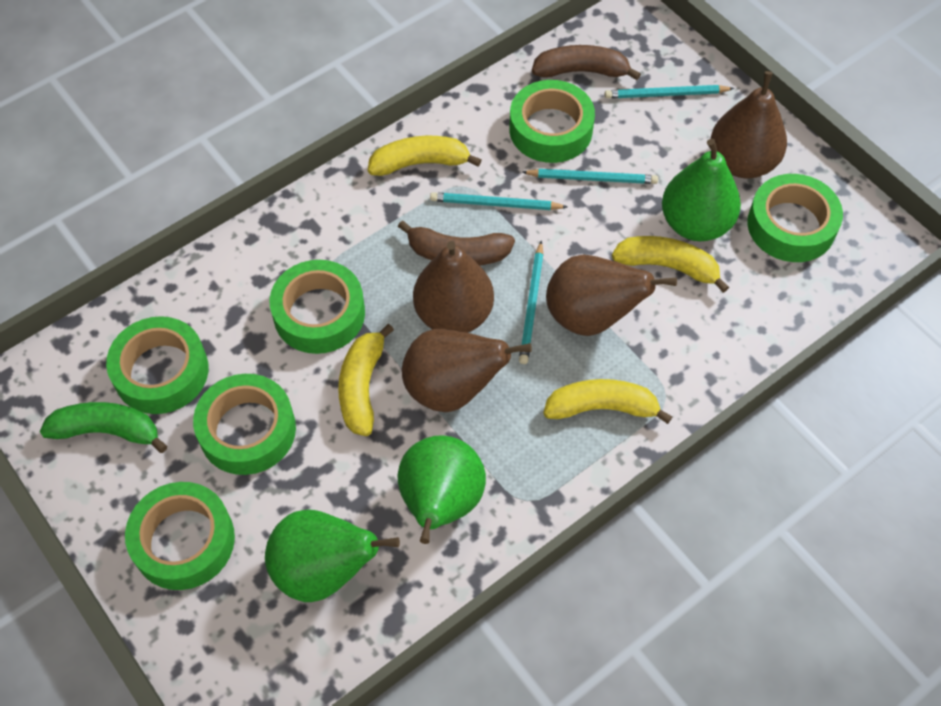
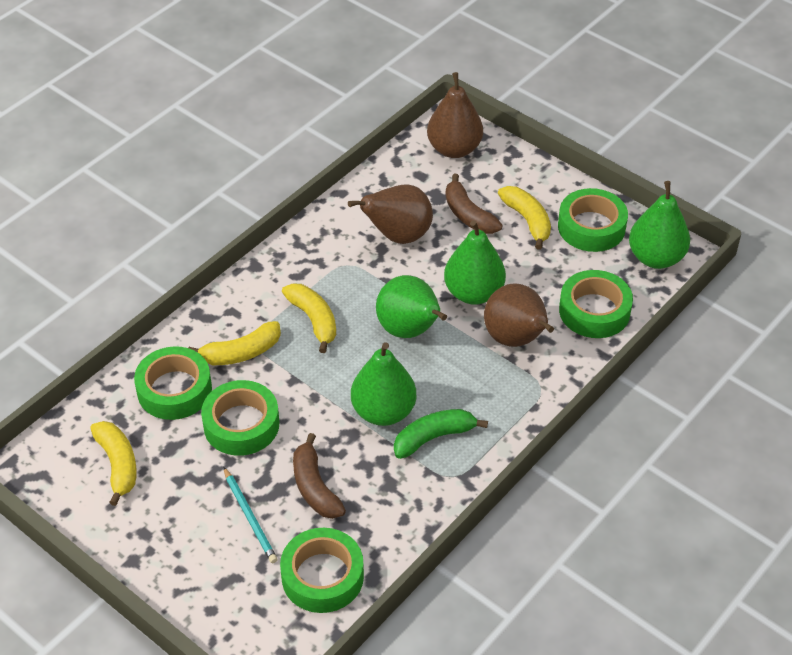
brown pear: 4 -> 3
green pear: 3 -> 4
green tape: 6 -> 5
turquoise pencil: 4 -> 1

